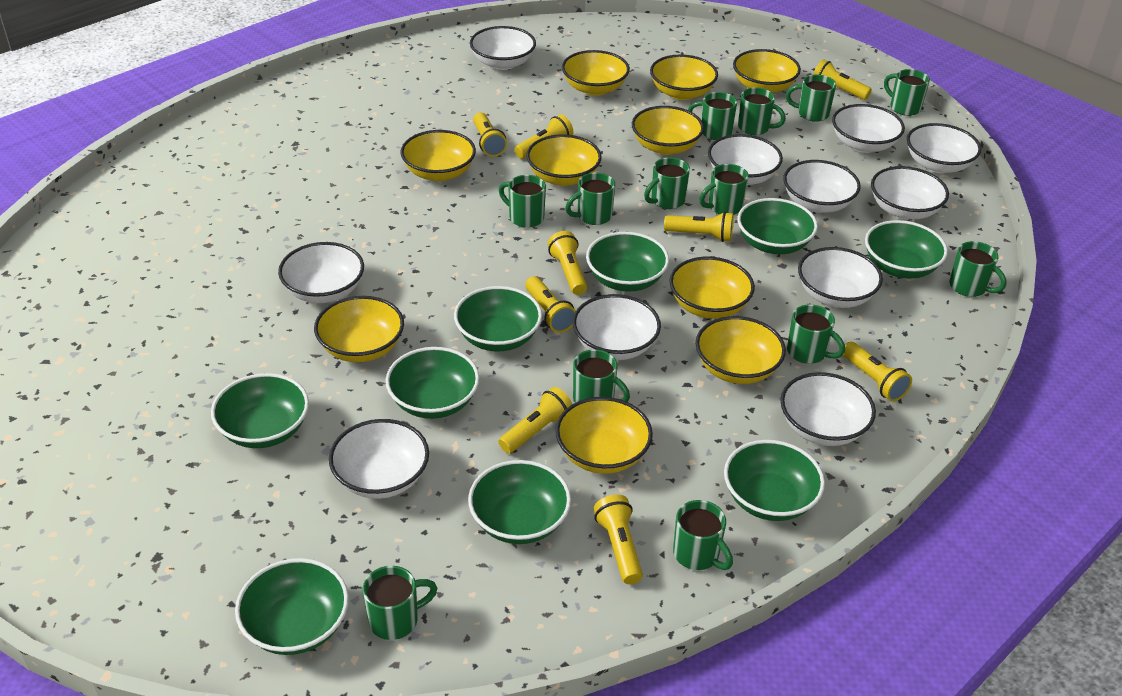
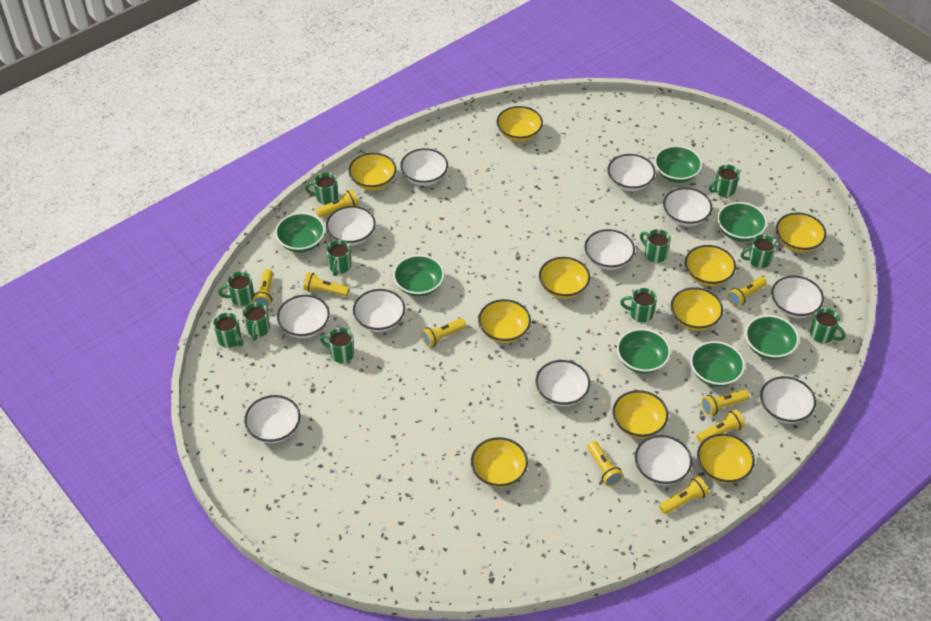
green bowl: 9 -> 7
green mug: 13 -> 11
white bowl: 11 -> 12

